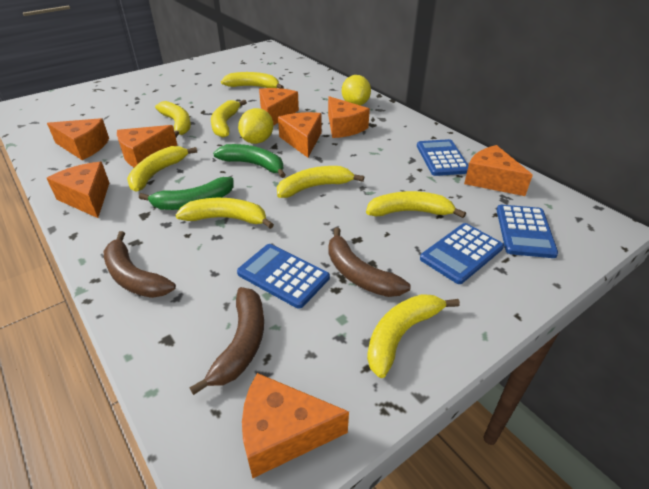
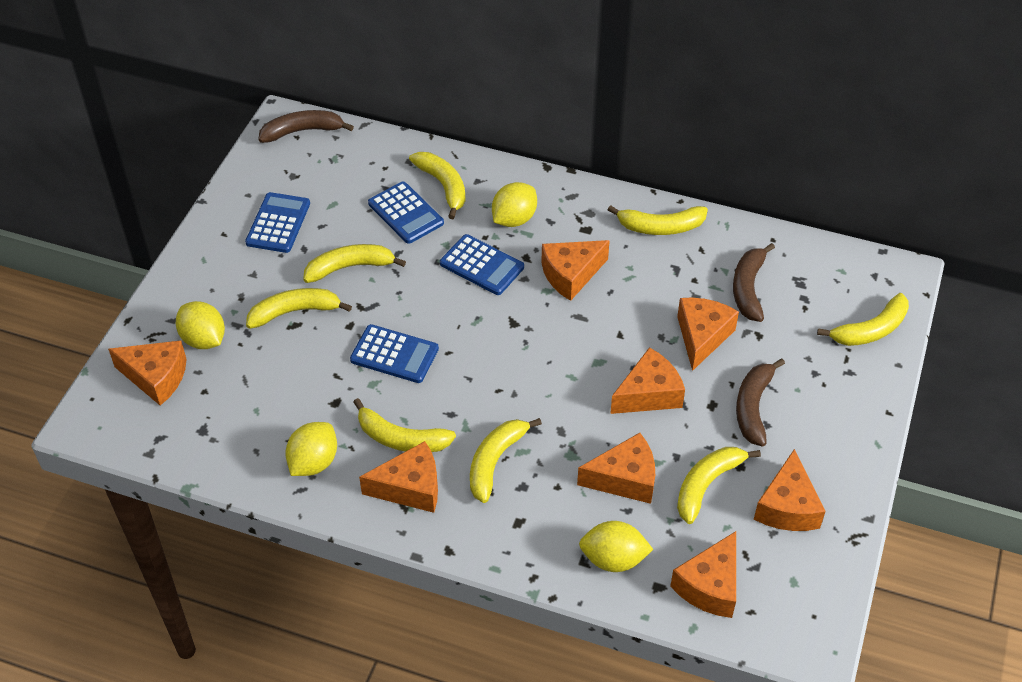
green banana: 2 -> 0
yellow lemon: 2 -> 4

